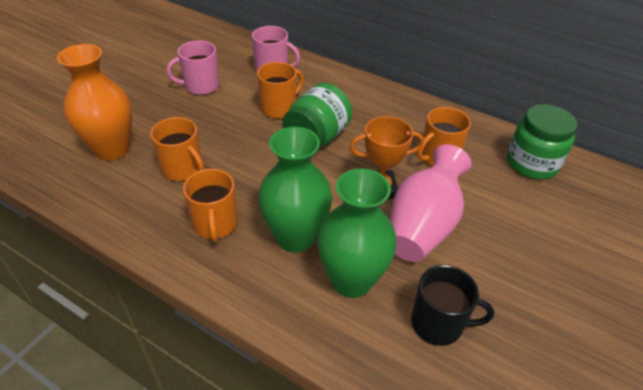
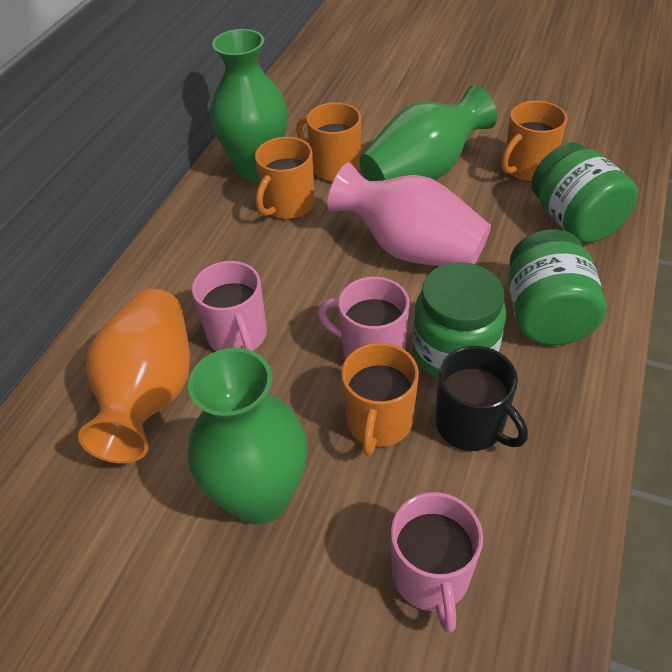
green jar: 2 -> 3
green vase: 2 -> 3
orange trophy: 1 -> 0
pink mug: 2 -> 3

